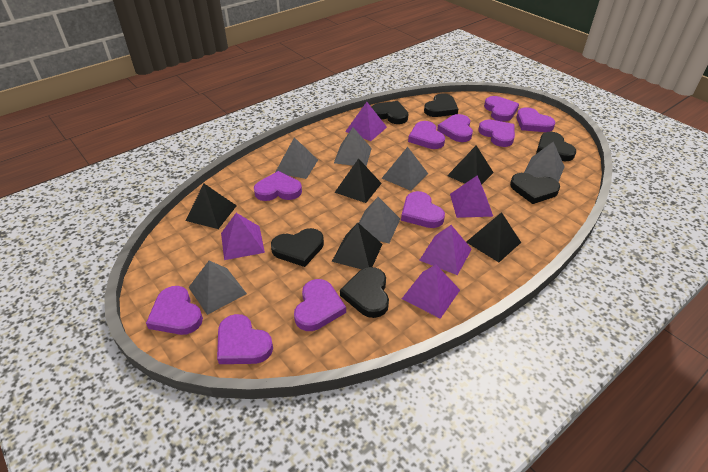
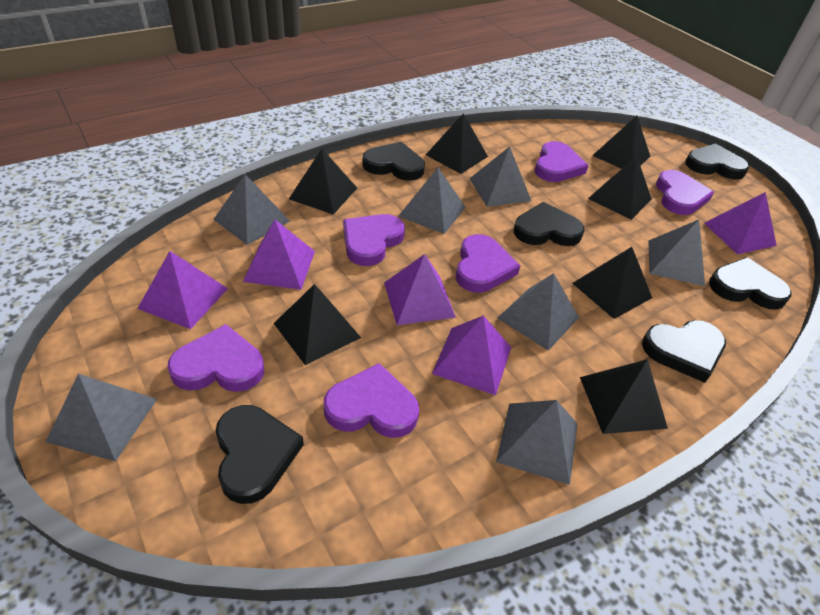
black pyramid: 5 -> 7
grey pyramid: 6 -> 7
purple heart: 10 -> 6

